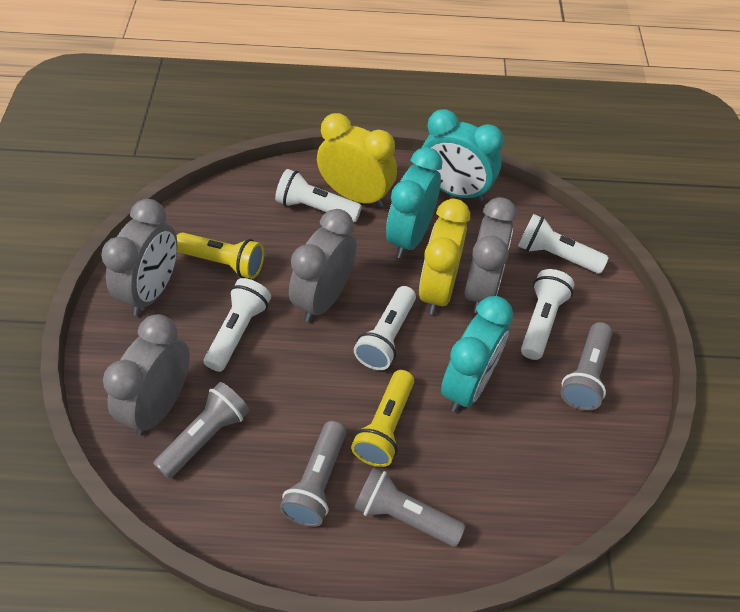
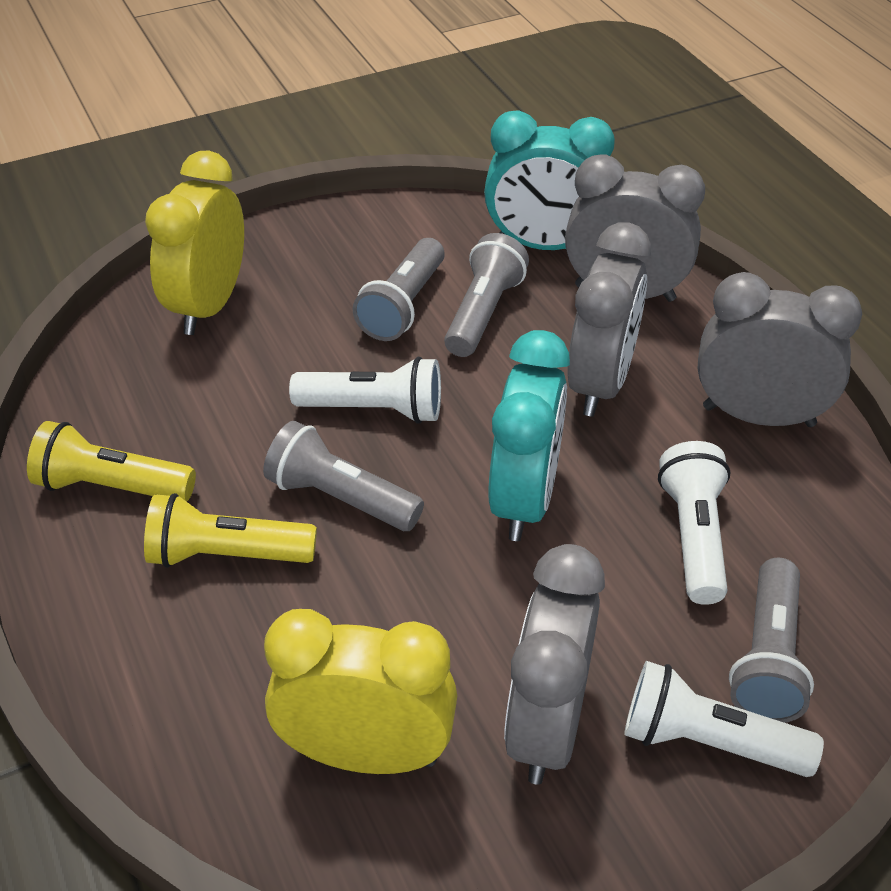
turquoise clock: 3 -> 2
white flashlight: 5 -> 3

